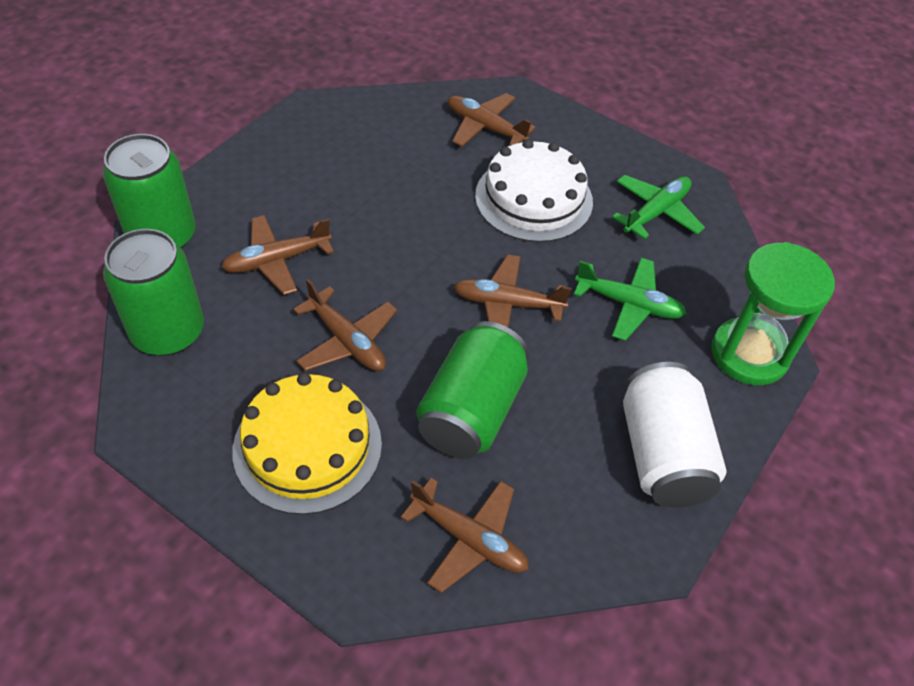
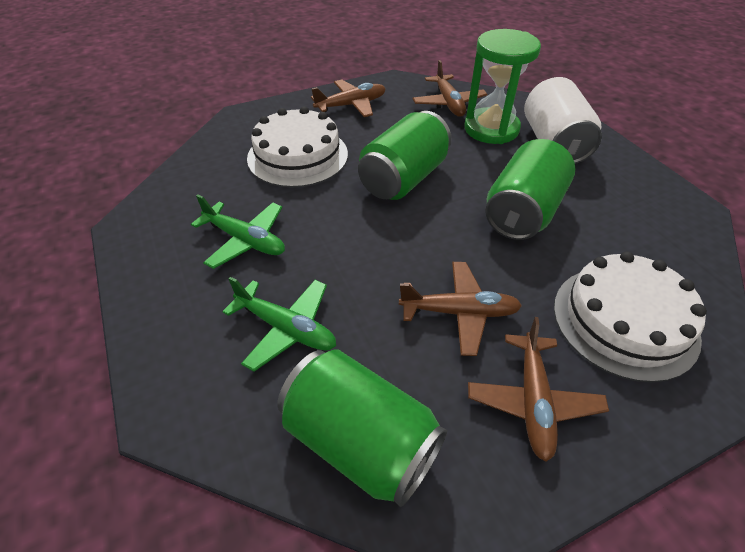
brown plane: 5 -> 4
white cake: 1 -> 2
yellow cake: 1 -> 0

